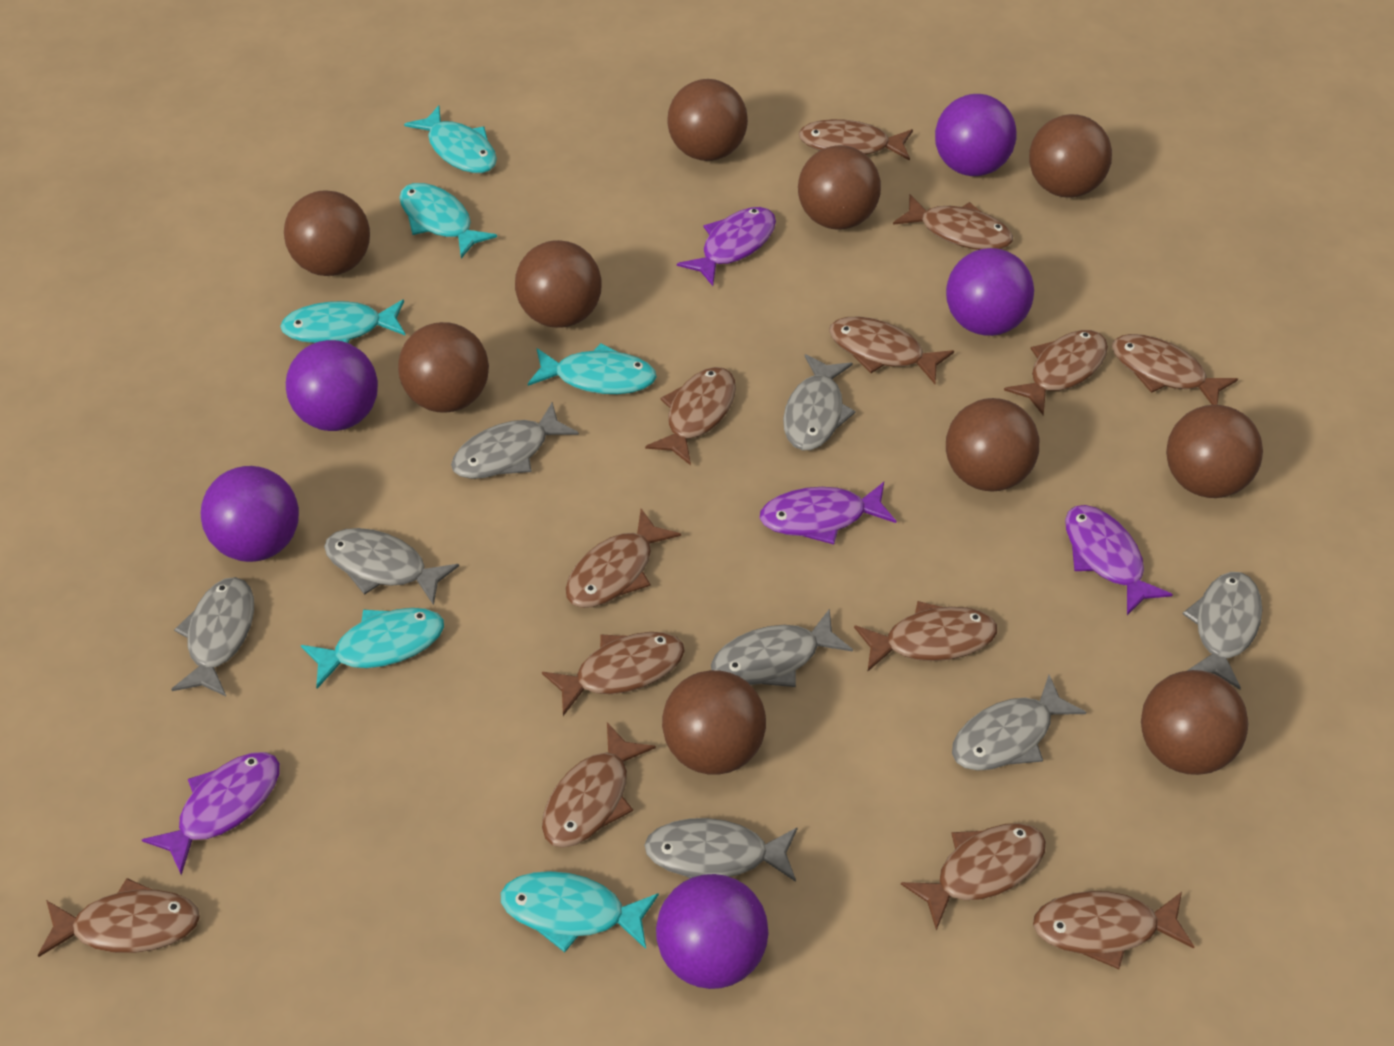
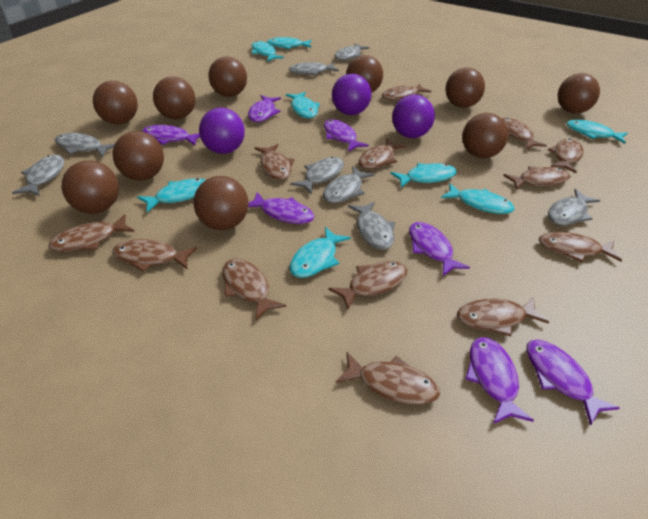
purple ball: 5 -> 3
purple fish: 4 -> 7
turquoise fish: 6 -> 8

